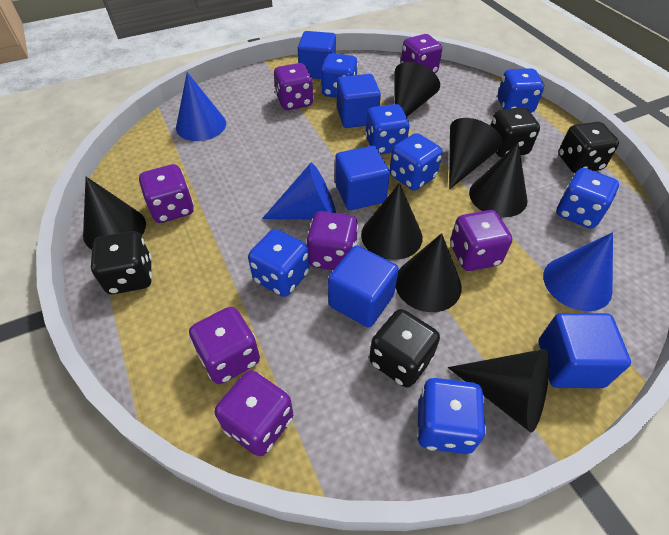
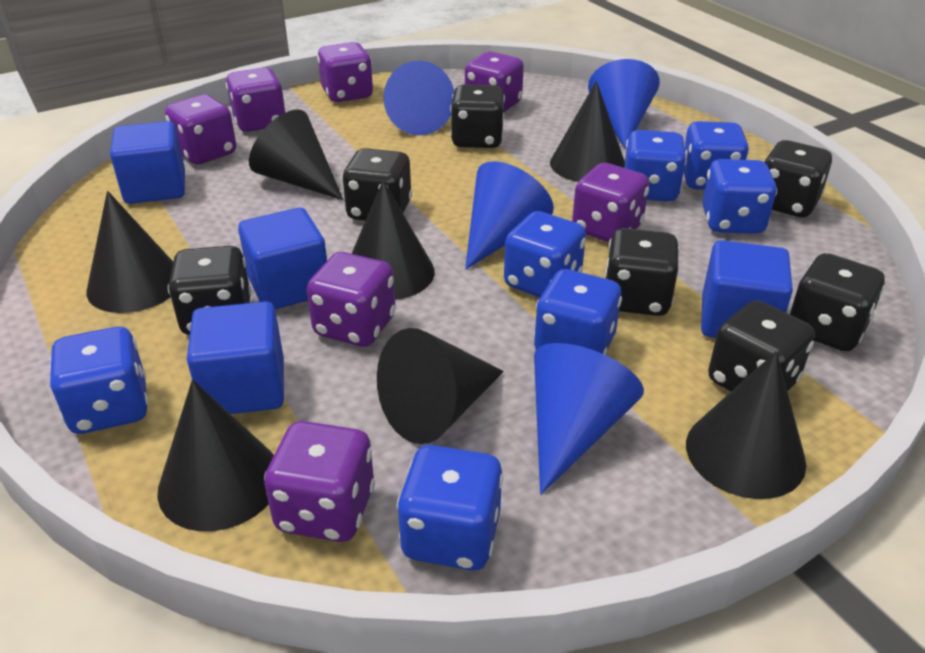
black dice: 4 -> 7
blue cone: 3 -> 4
blue cube: 5 -> 4

